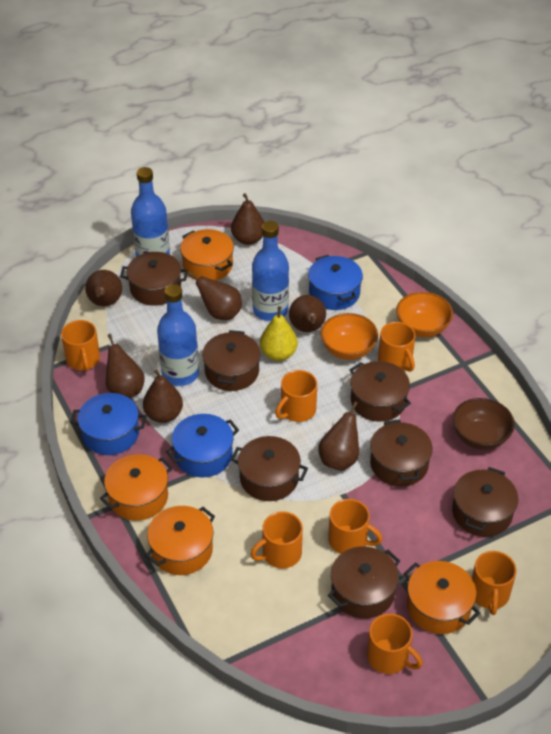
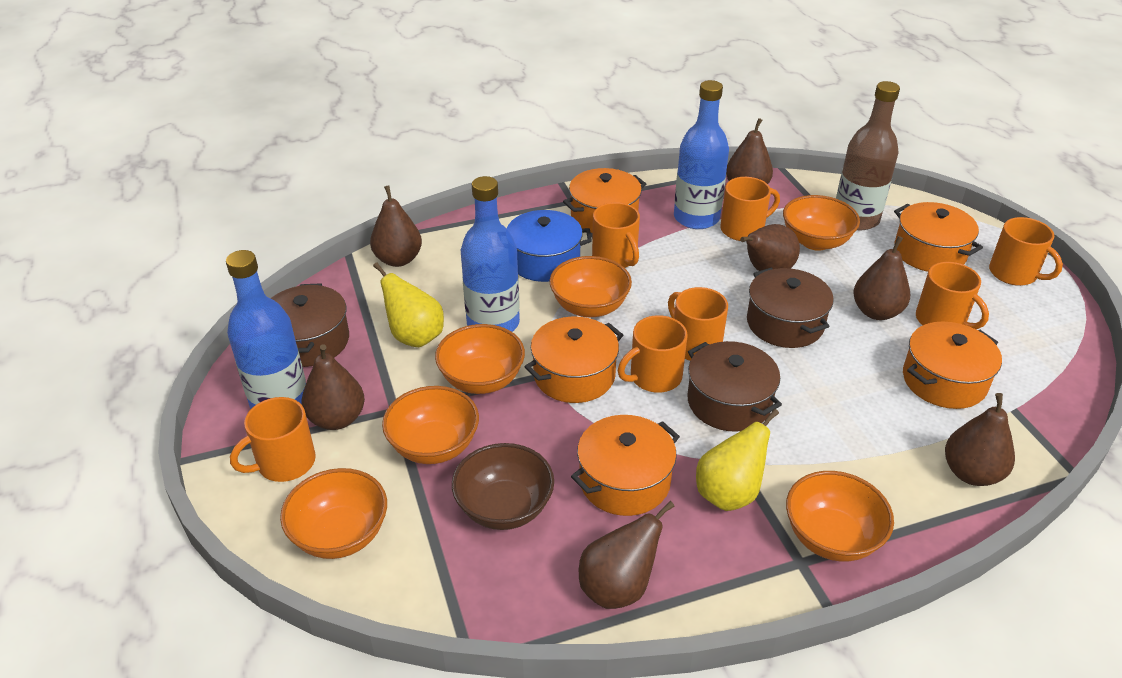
blue pot: 3 -> 1
brown bottle: 0 -> 1
brown pot: 7 -> 3
orange bowl: 2 -> 6
orange pot: 4 -> 5
yellow pear: 1 -> 2

